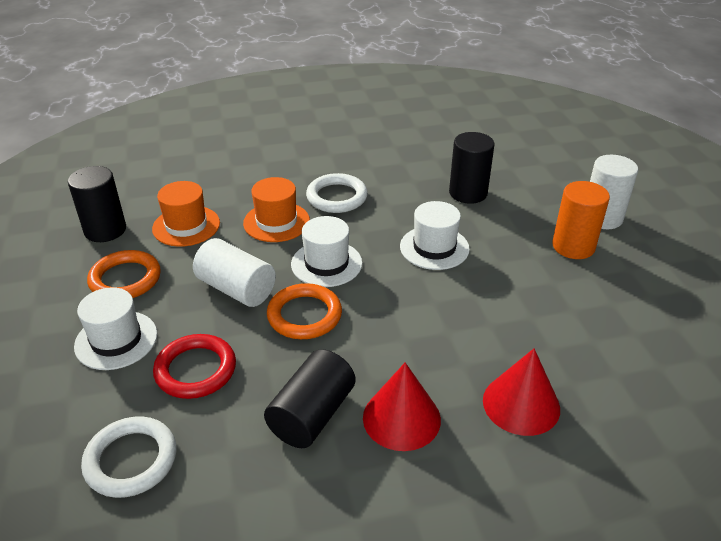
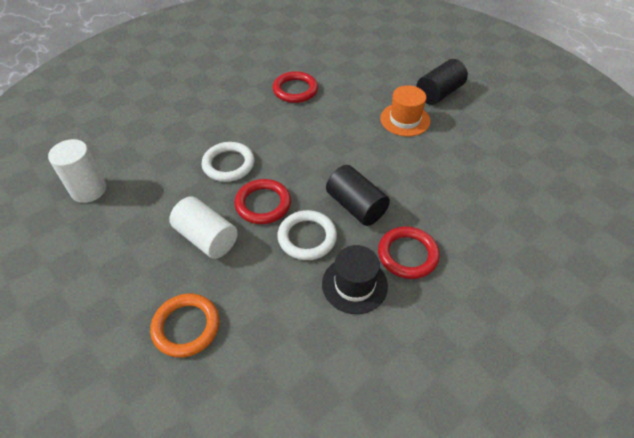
black cylinder: 3 -> 2
black hat: 0 -> 1
orange cylinder: 1 -> 0
orange hat: 2 -> 1
orange ring: 2 -> 1
red cone: 2 -> 0
red ring: 1 -> 3
white hat: 3 -> 0

